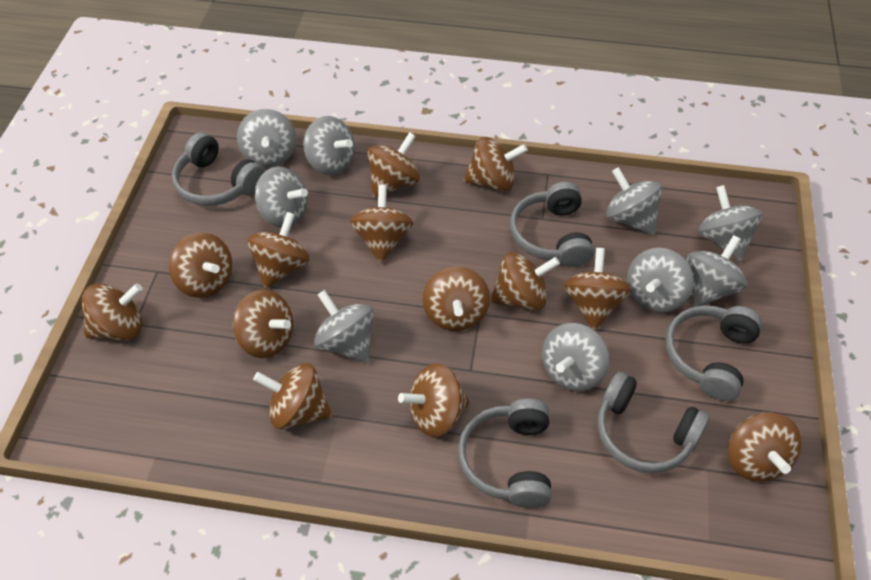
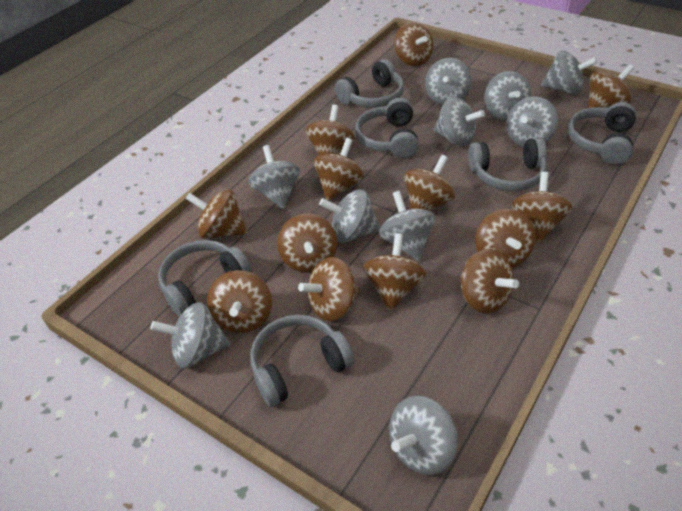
grey headphones: 5 -> 6
grey spinning top: 9 -> 10

